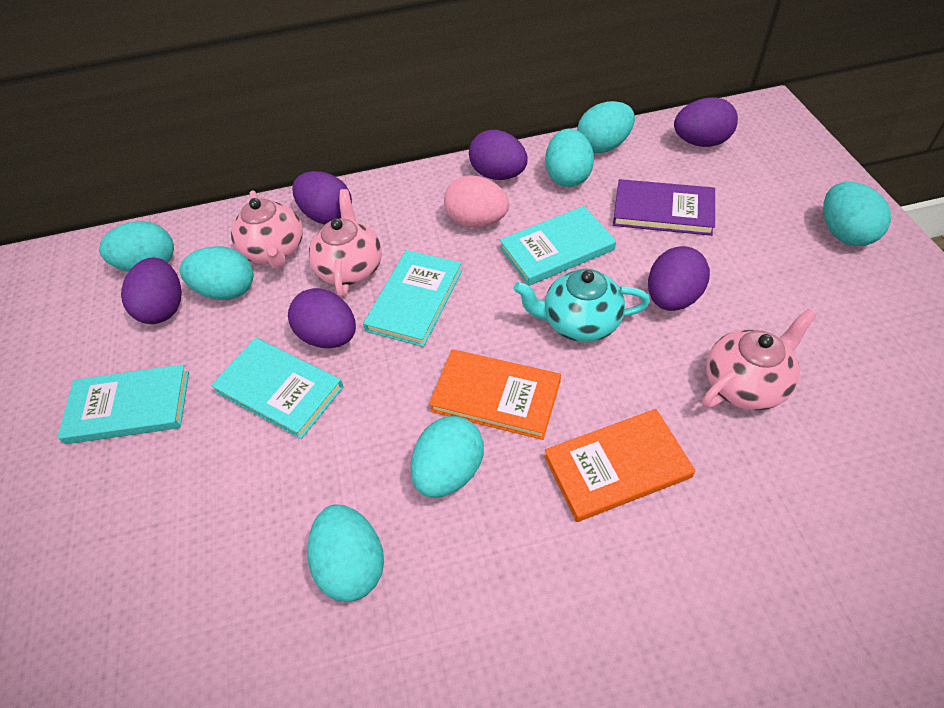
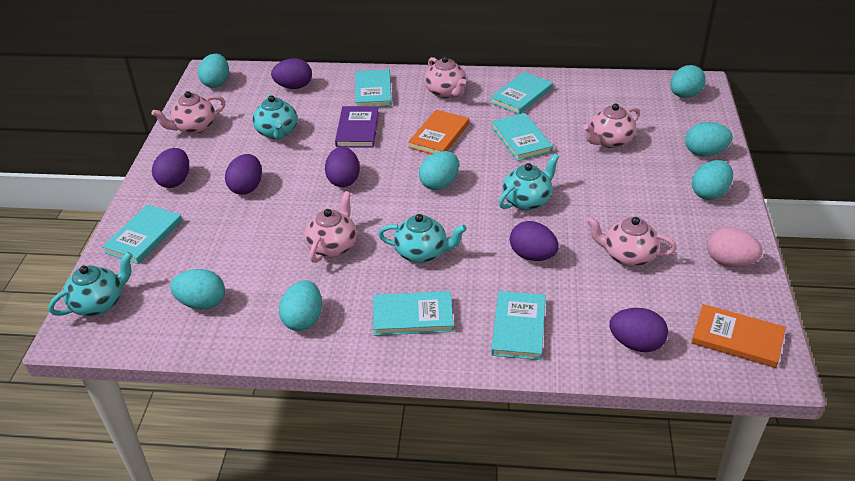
pink teapot: 3 -> 5
turquoise book: 4 -> 6
turquoise teapot: 1 -> 4

